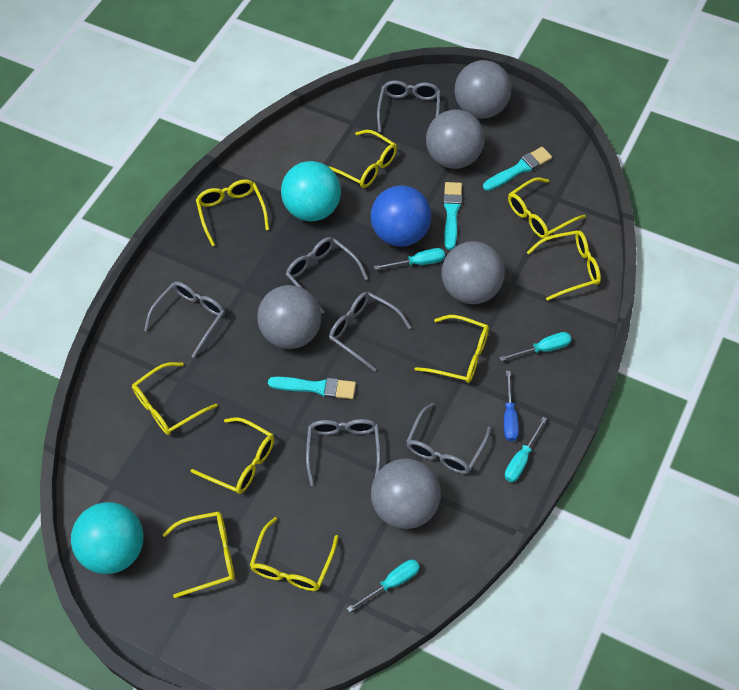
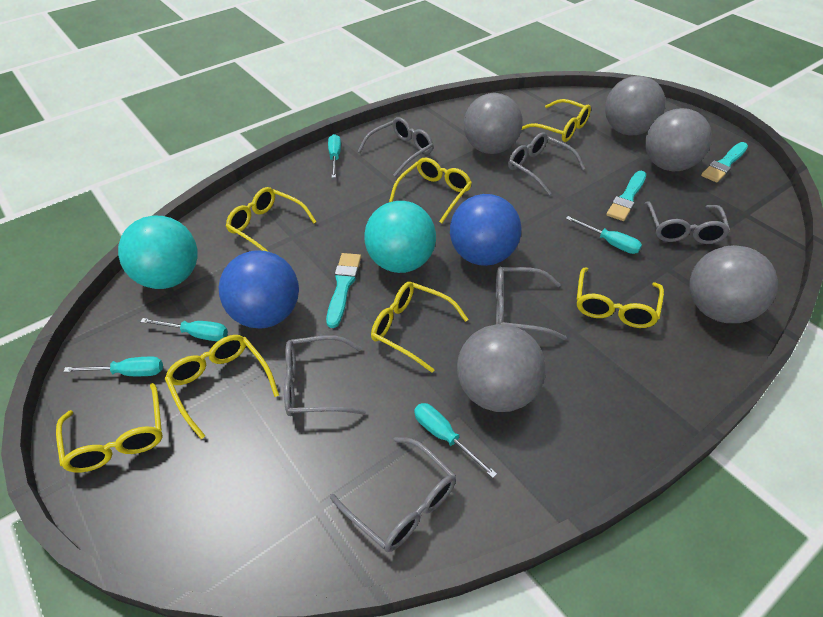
blue ball: 1 -> 2
blue screwdriver: 1 -> 0
turquoise screwdriver: 4 -> 5
yellow glasses: 9 -> 7

